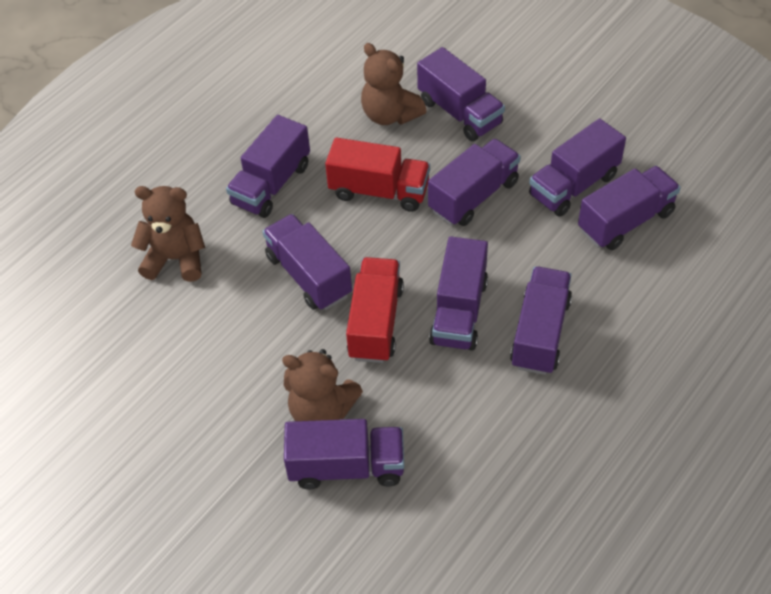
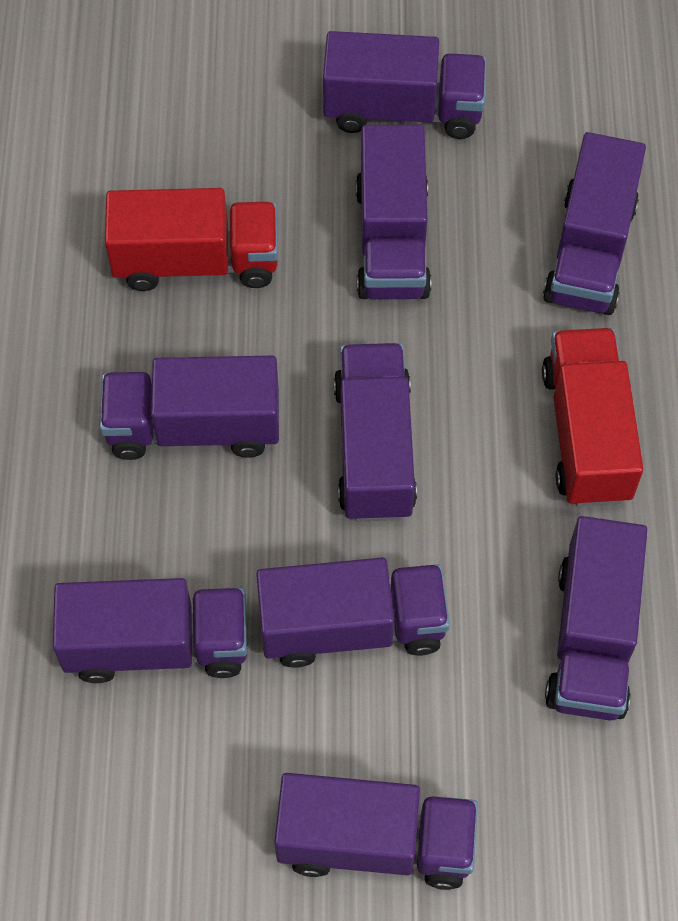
brown teddy bear: 3 -> 0

